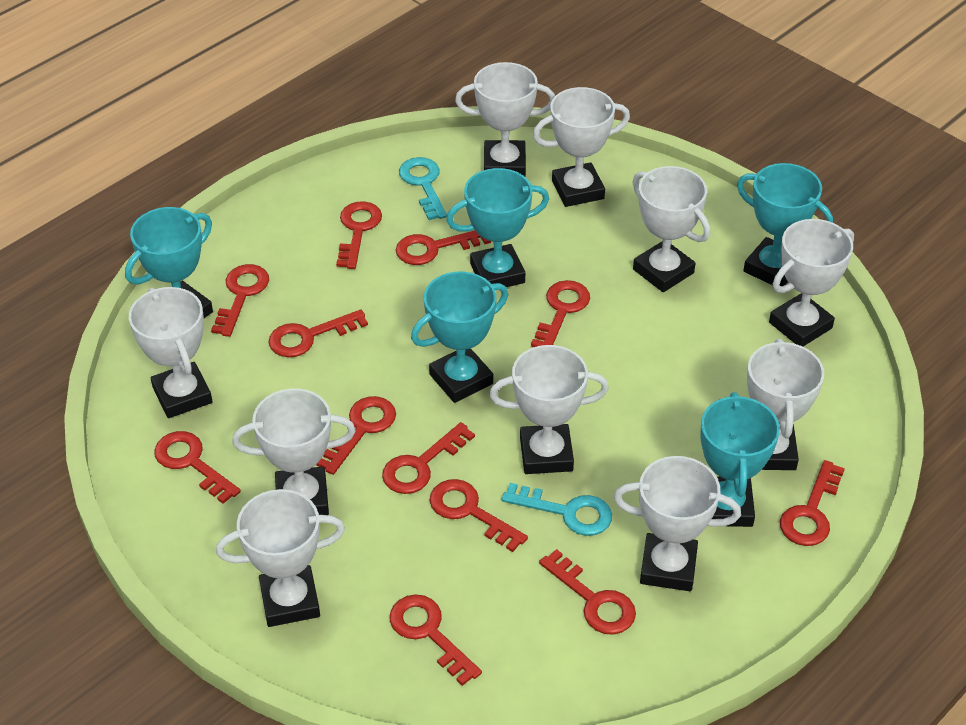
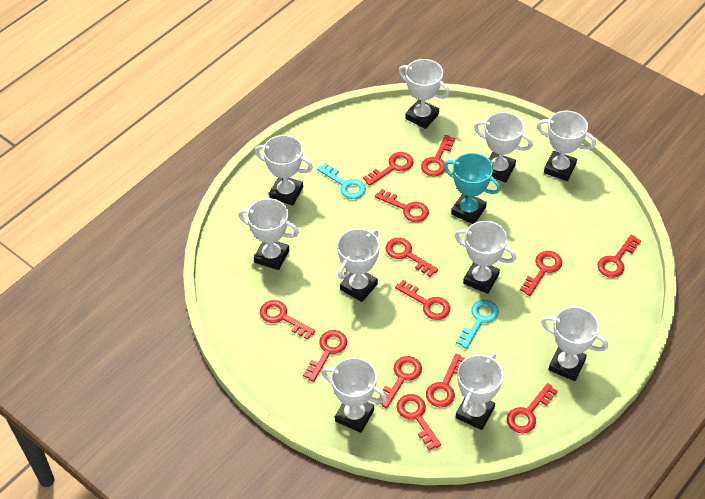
red key: 12 -> 13
turquoise trophy: 5 -> 1

